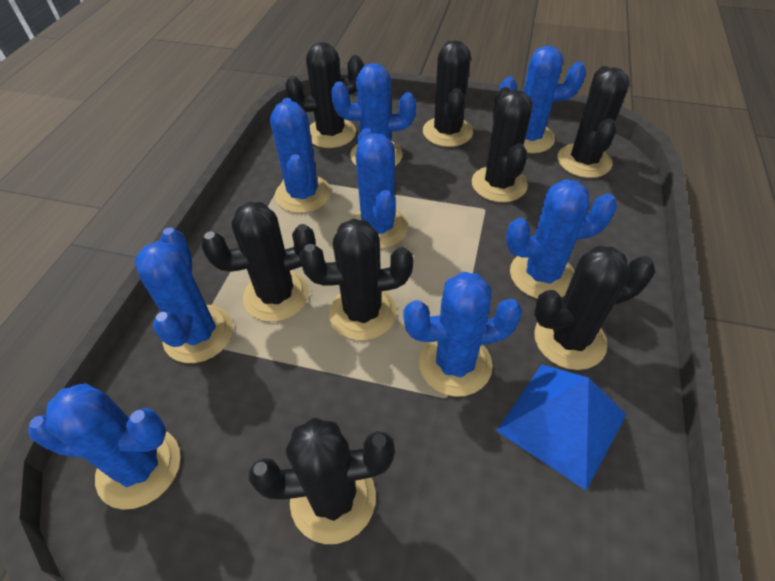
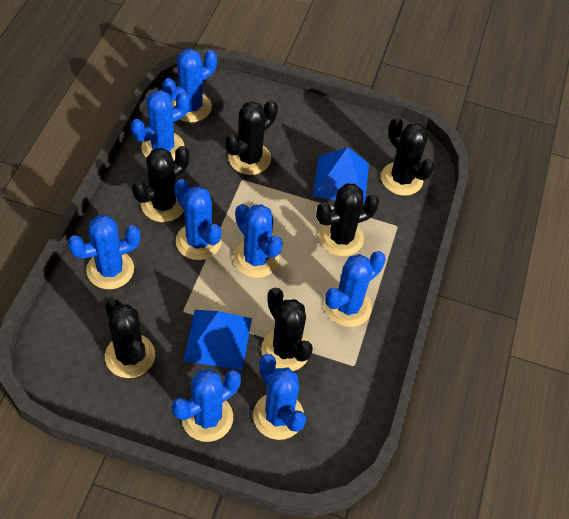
black cactus: 8 -> 6
blue pyramid: 1 -> 2

